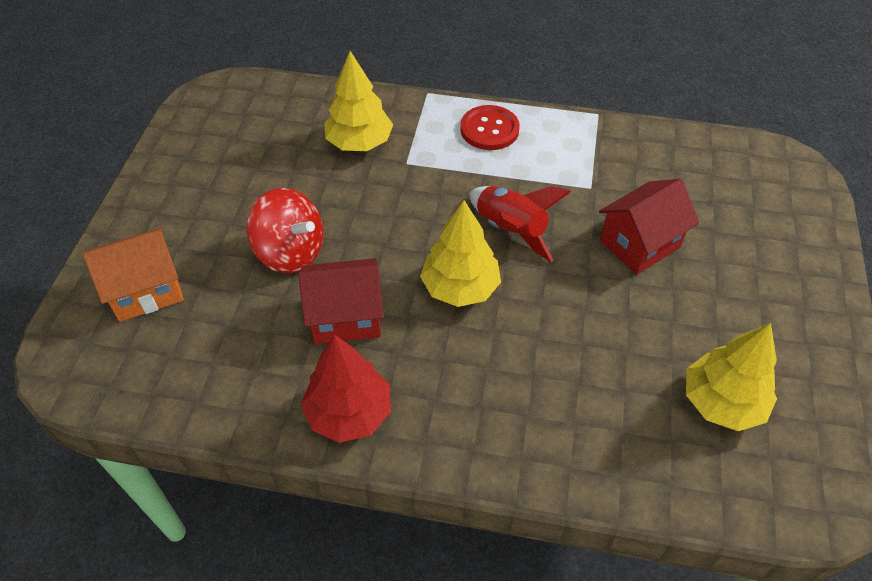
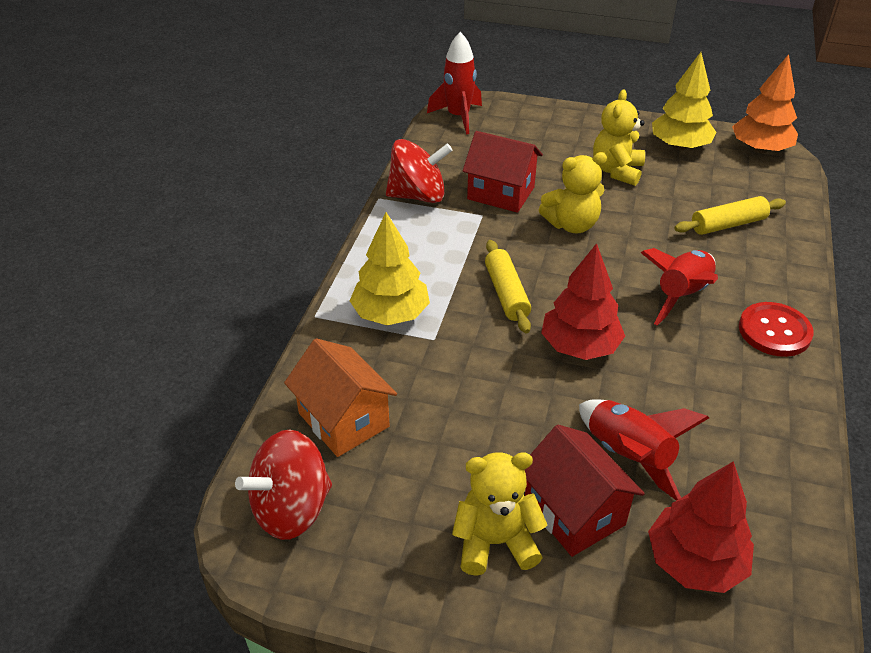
orange tree: 0 -> 1
red rocket: 1 -> 3
red spinning top: 1 -> 2
red tree: 1 -> 2
yellow rolling pin: 0 -> 2
yellow teddy bear: 0 -> 3
yellow tree: 3 -> 2

